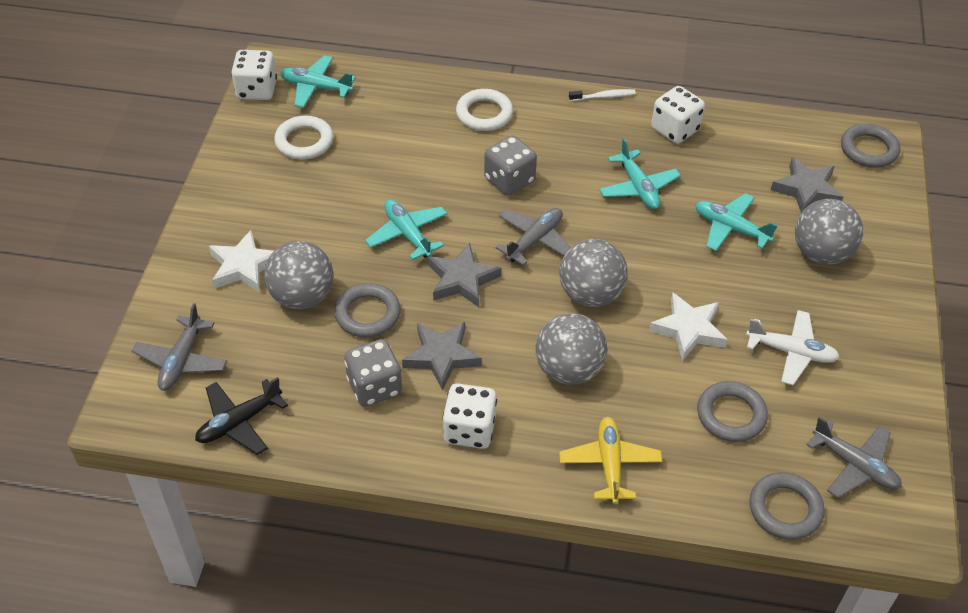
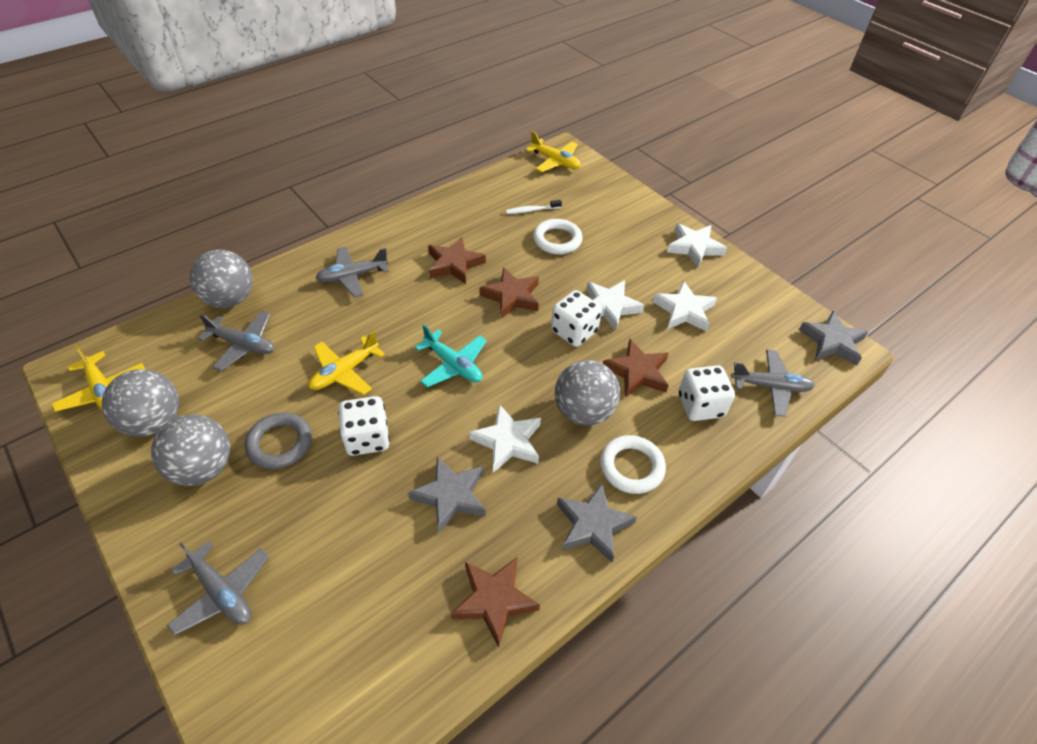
black plane: 1 -> 0
brown star: 0 -> 4
grey dice: 2 -> 0
grey plane: 3 -> 4
grey ring: 4 -> 1
turquoise plane: 4 -> 1
white plane: 1 -> 0
white star: 2 -> 4
yellow plane: 1 -> 3

